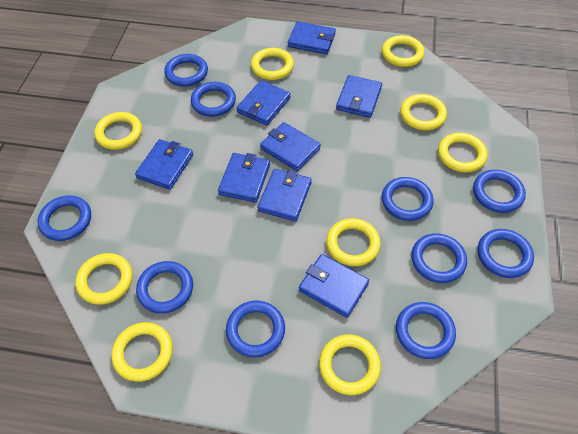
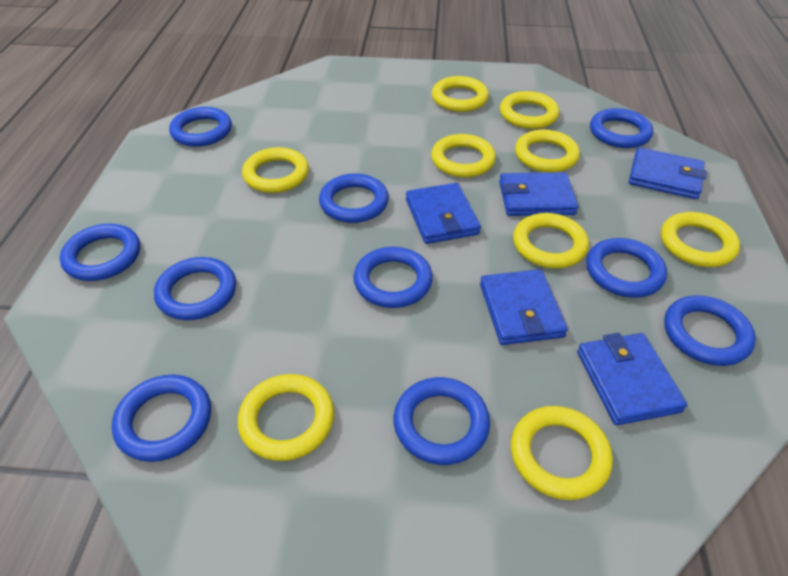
blue wallet: 8 -> 5

